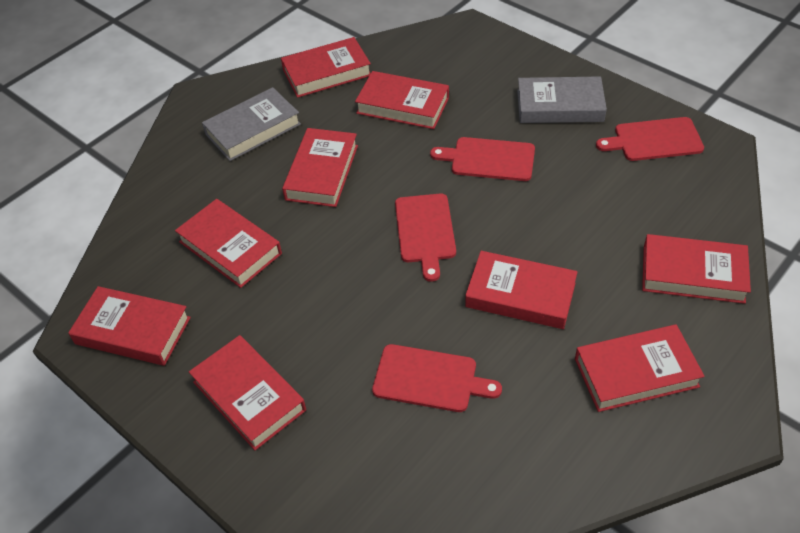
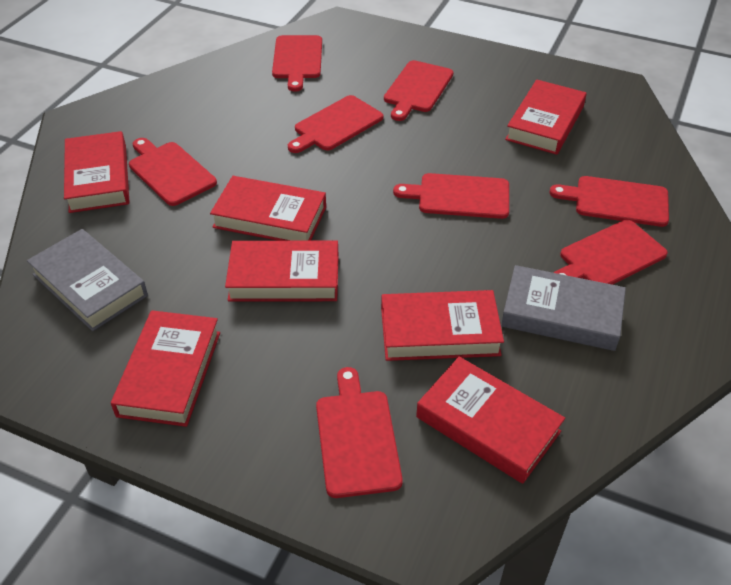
red book: 9 -> 7
red cutting board: 4 -> 8

